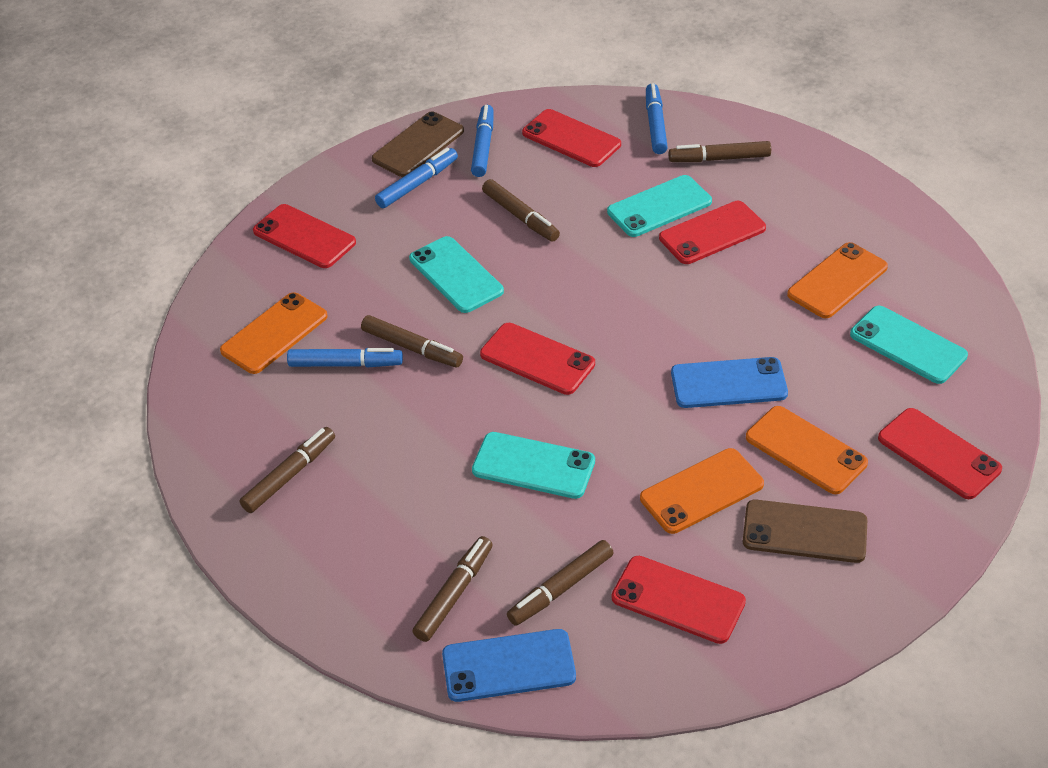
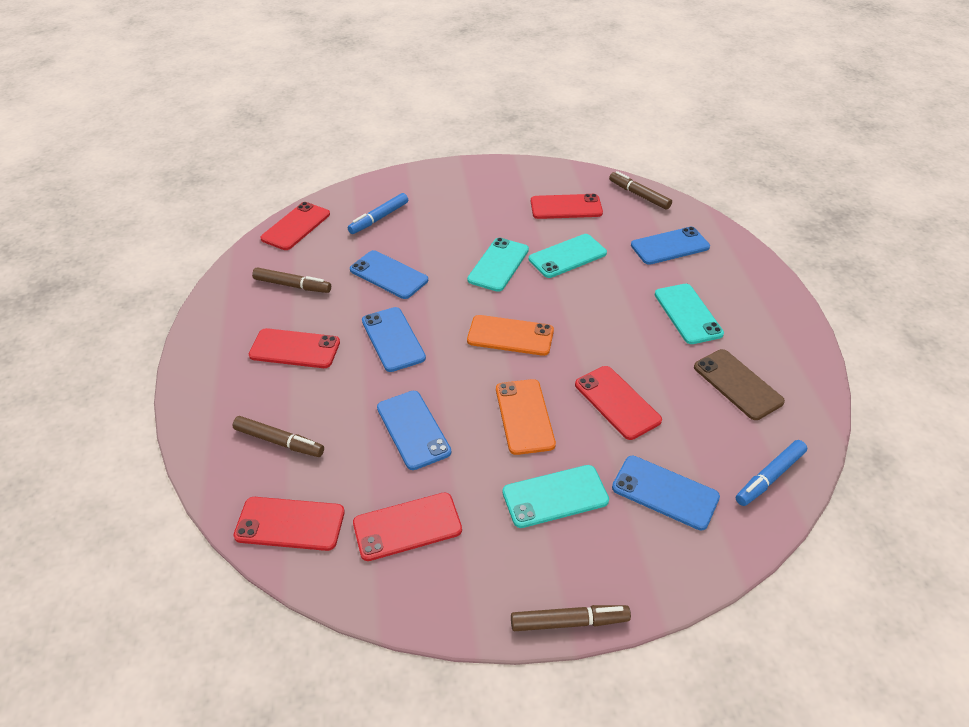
blue marker: 4 -> 2
blue phone: 2 -> 5
brown marker: 6 -> 4
brown phone: 2 -> 1
orange phone: 4 -> 2

